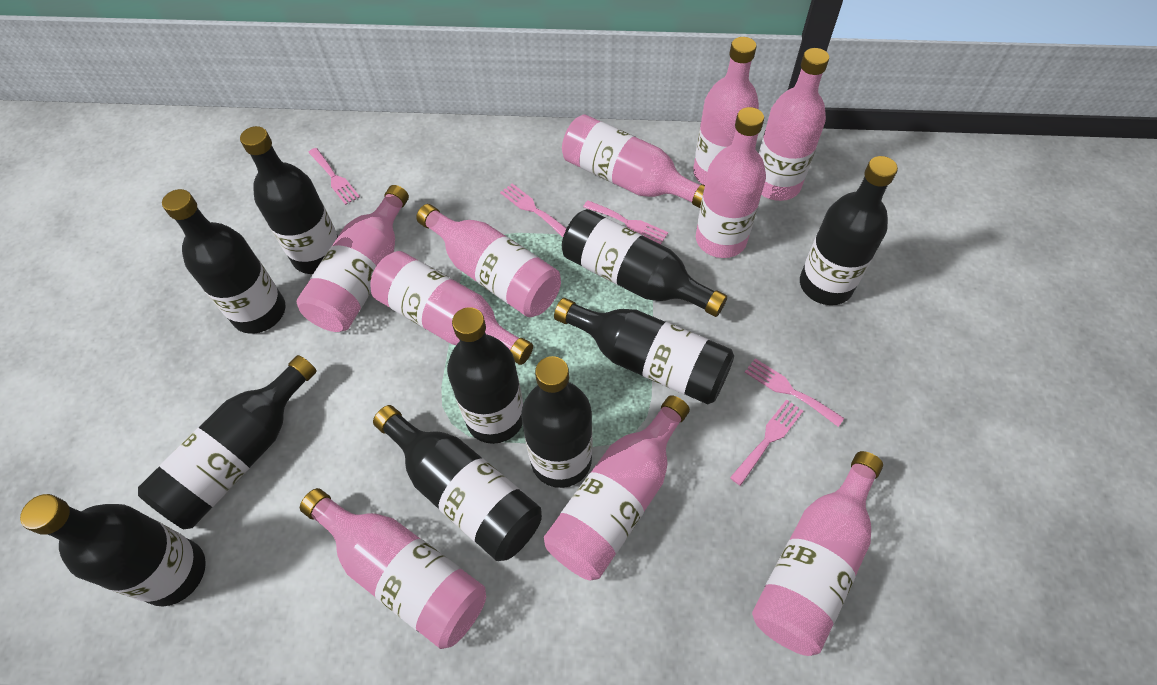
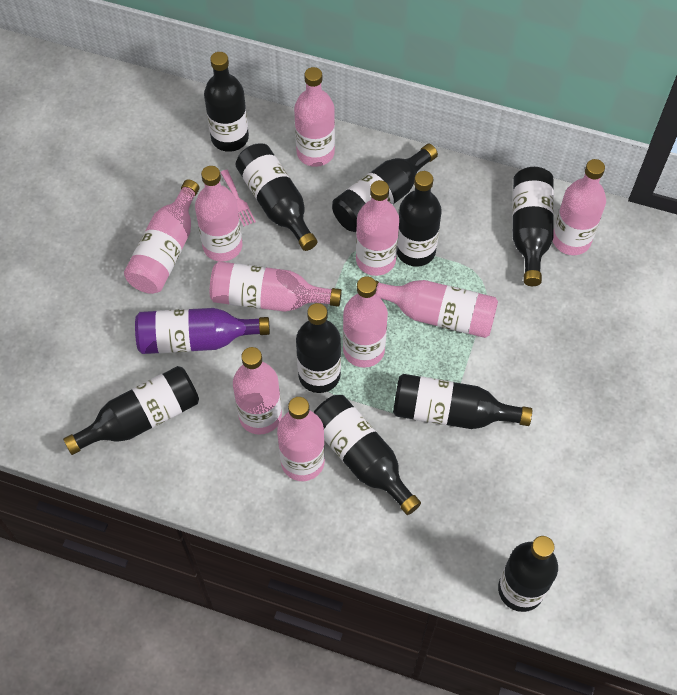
pink fork: 5 -> 1
purple bottle: 0 -> 1

